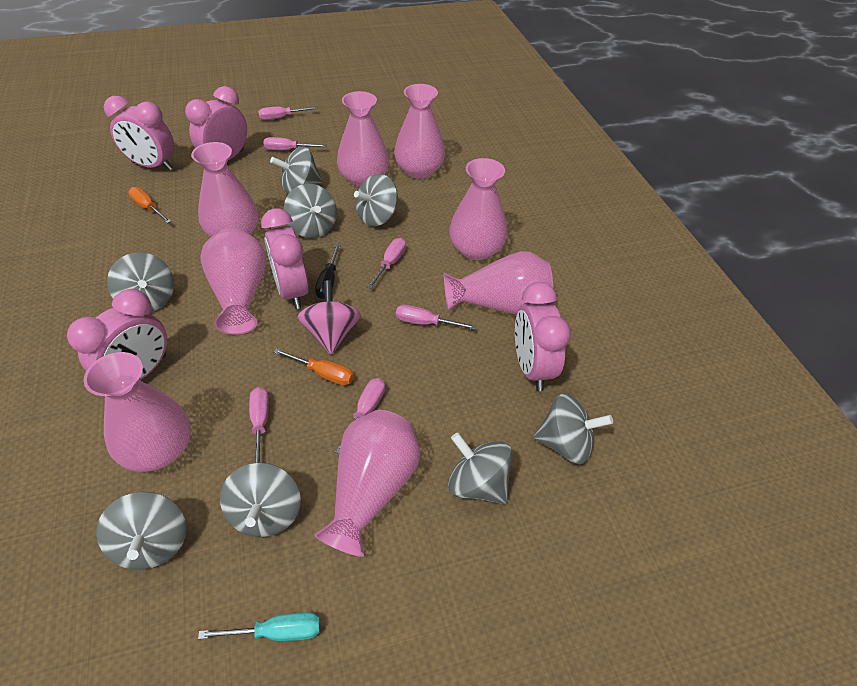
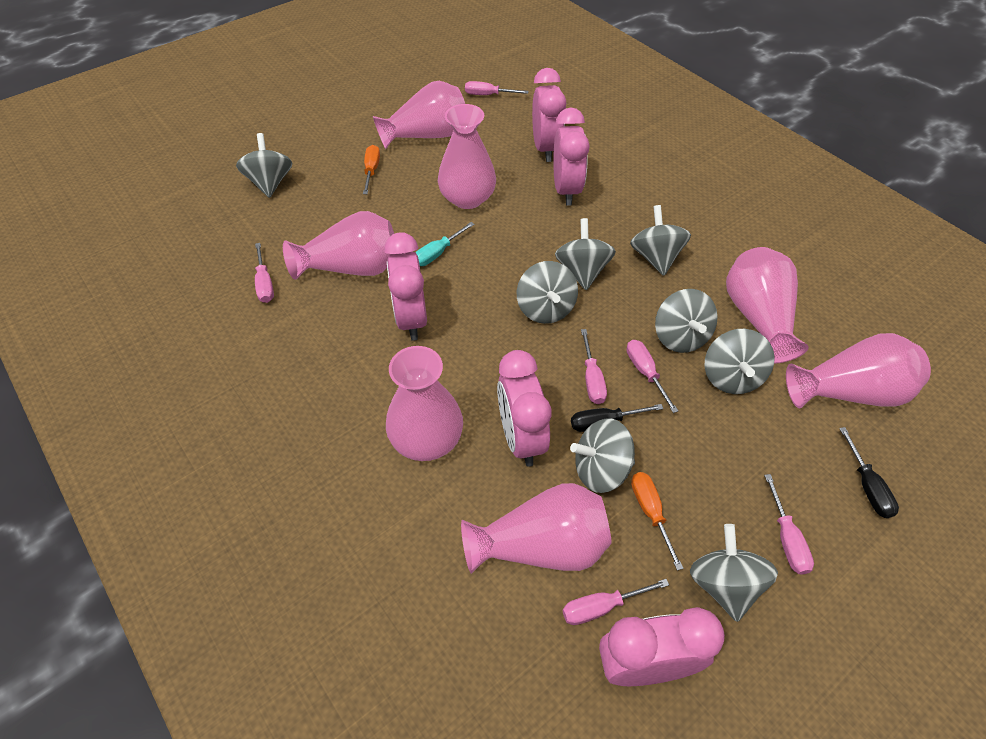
black screwdriver: 1 -> 2
pink spinning top: 1 -> 0
pink vase: 8 -> 7

